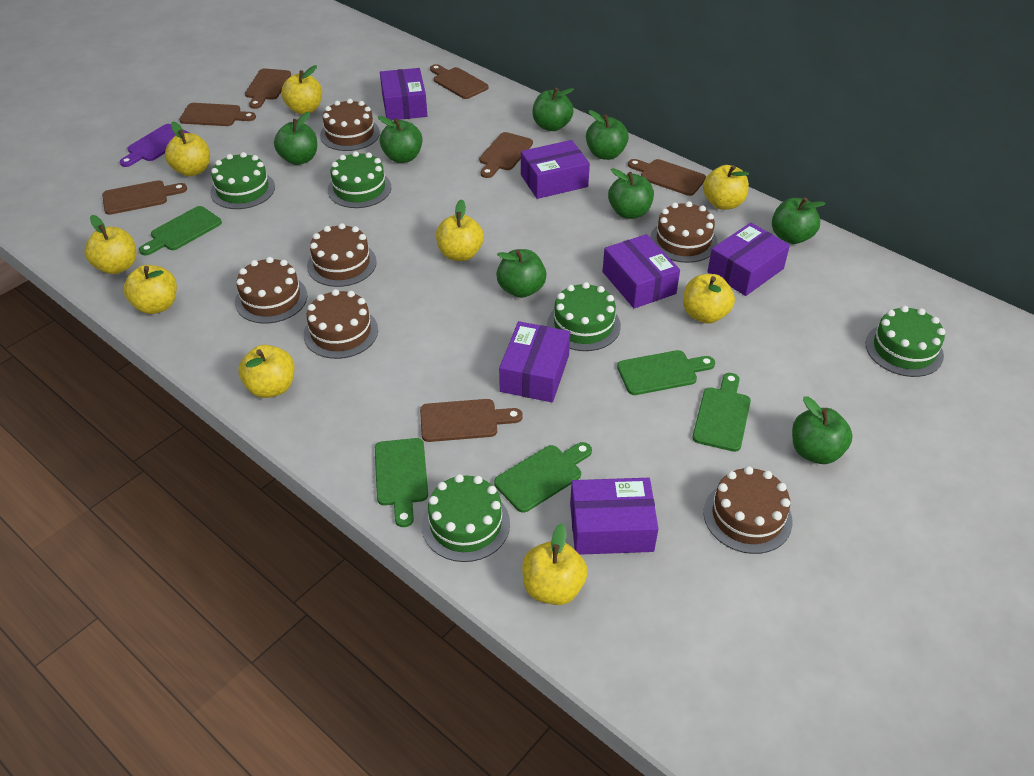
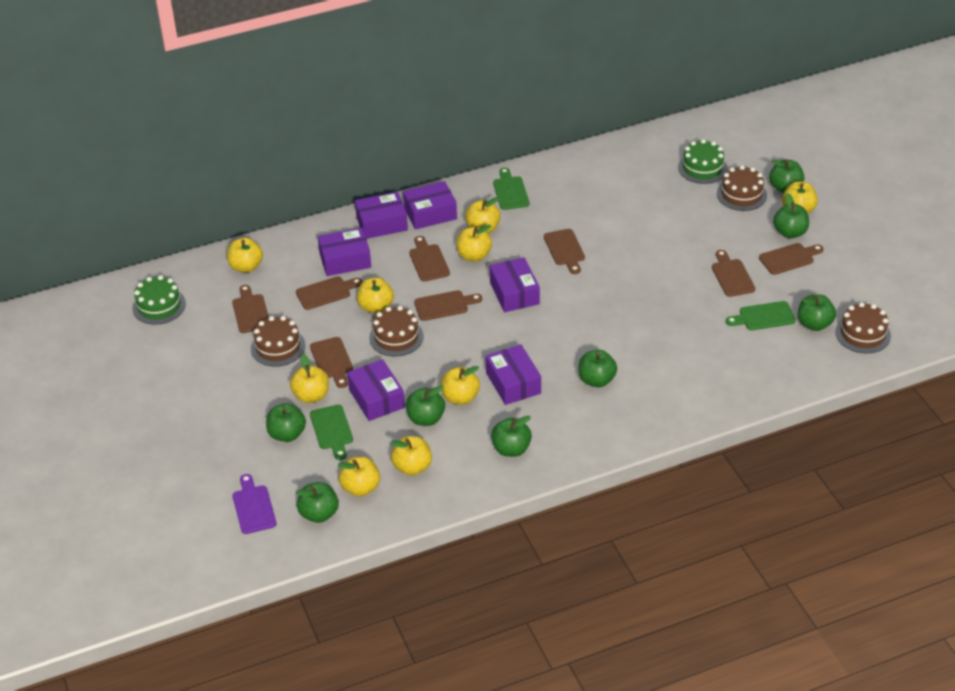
brown cake: 6 -> 4
brown cutting board: 7 -> 8
green cake: 5 -> 2
green cutting board: 5 -> 3

